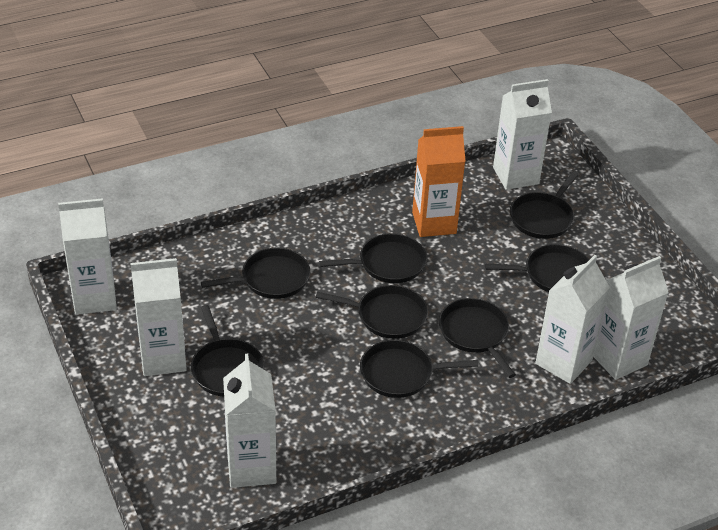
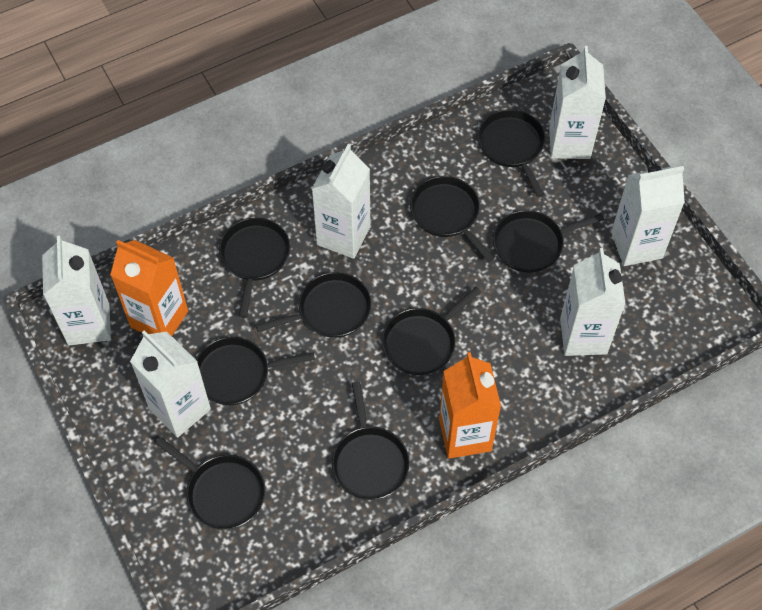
black pan: 8 -> 9
orange carton: 1 -> 2

